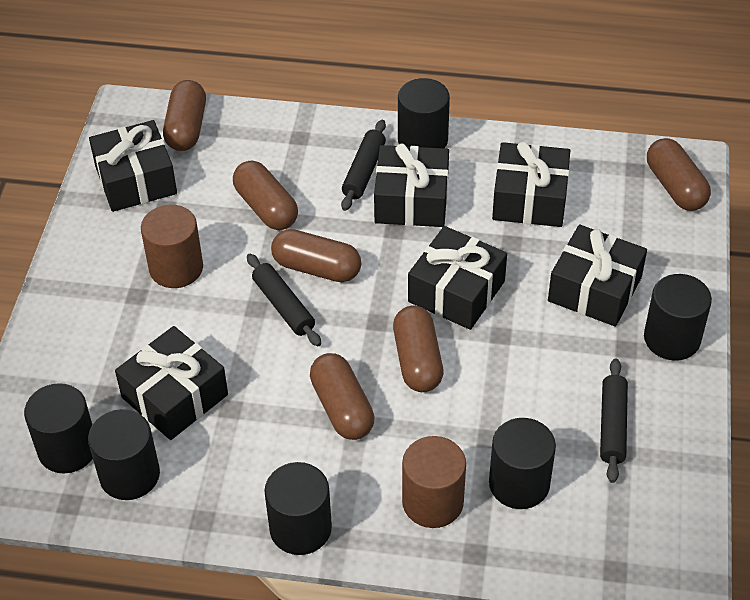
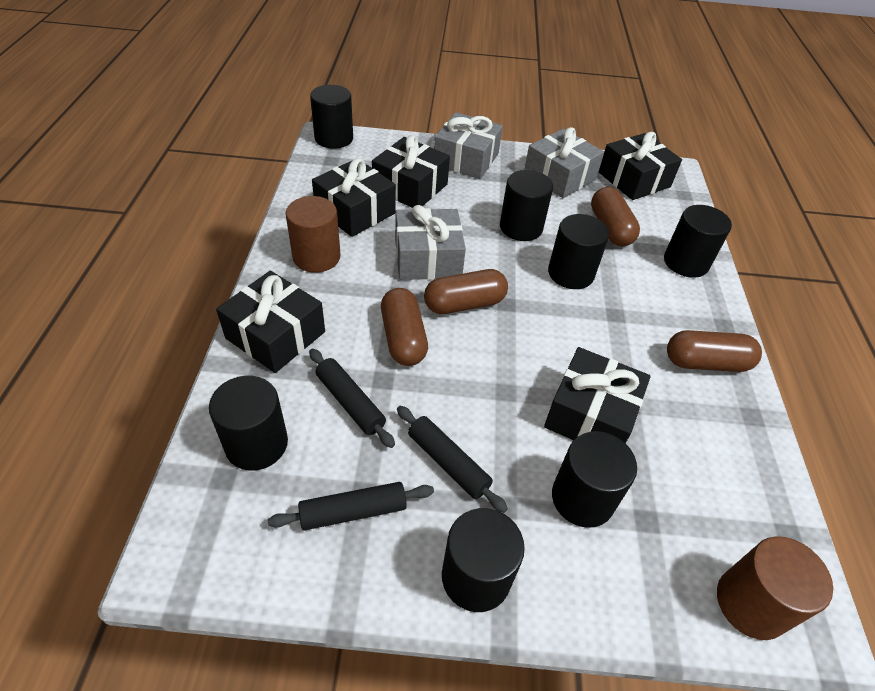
black cylinder: 6 -> 7
black gift: 6 -> 5
brown capsule: 6 -> 4
grey gift: 0 -> 3

